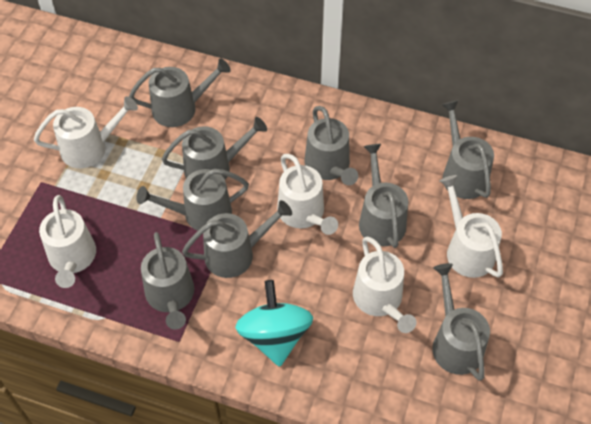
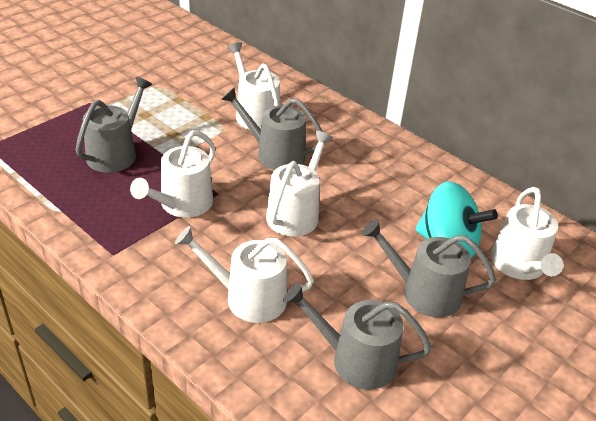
grey watering can: 9 -> 4

